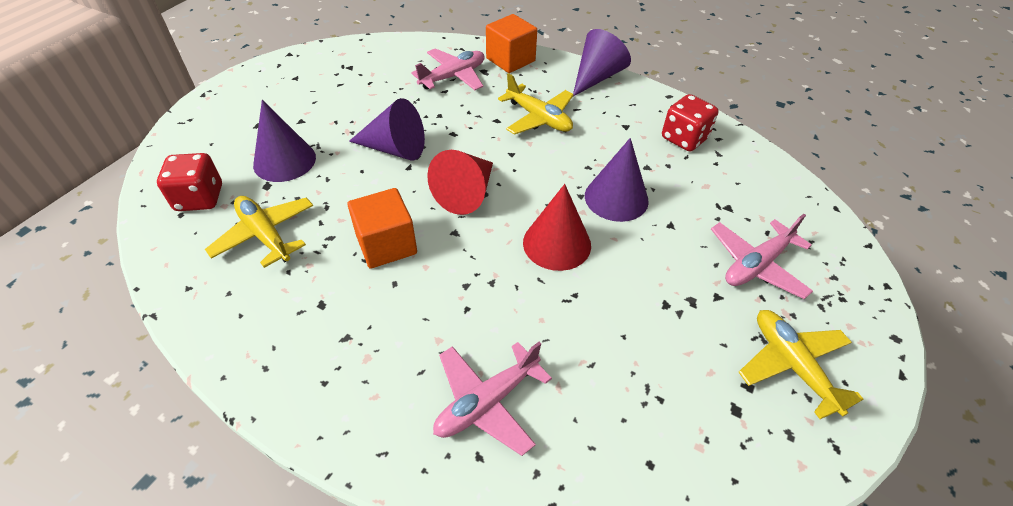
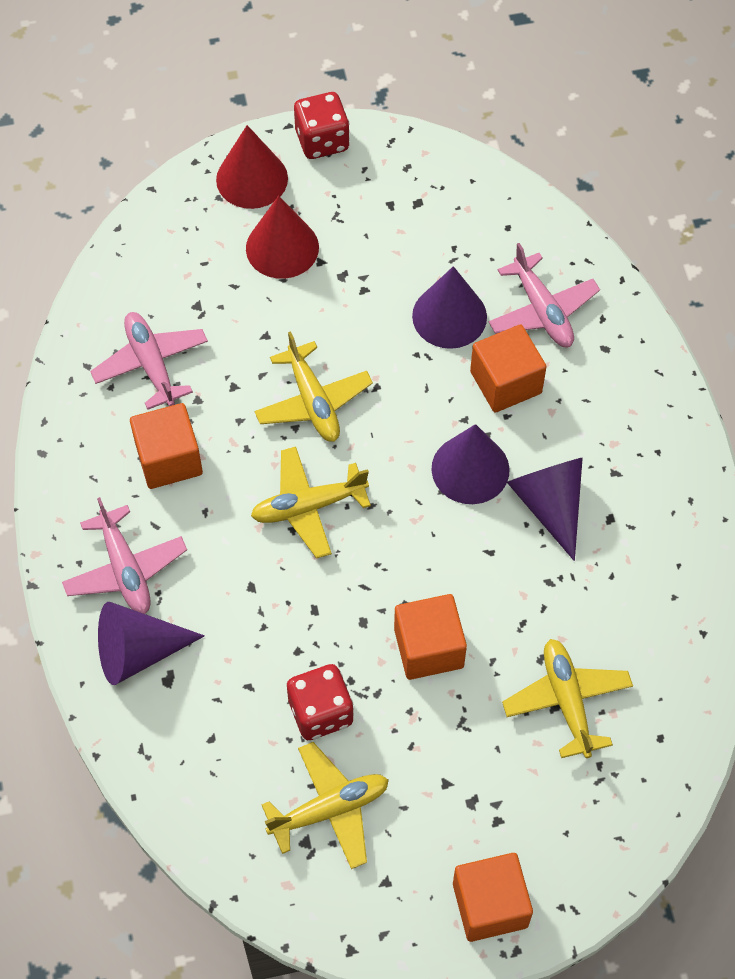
orange cube: 2 -> 4
yellow plane: 3 -> 4

